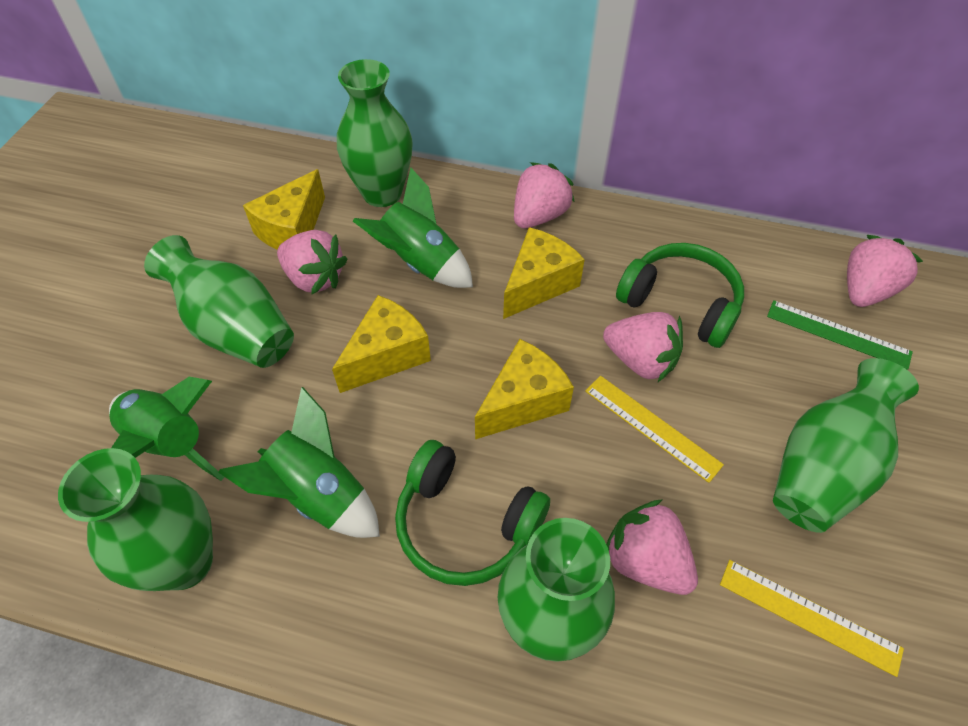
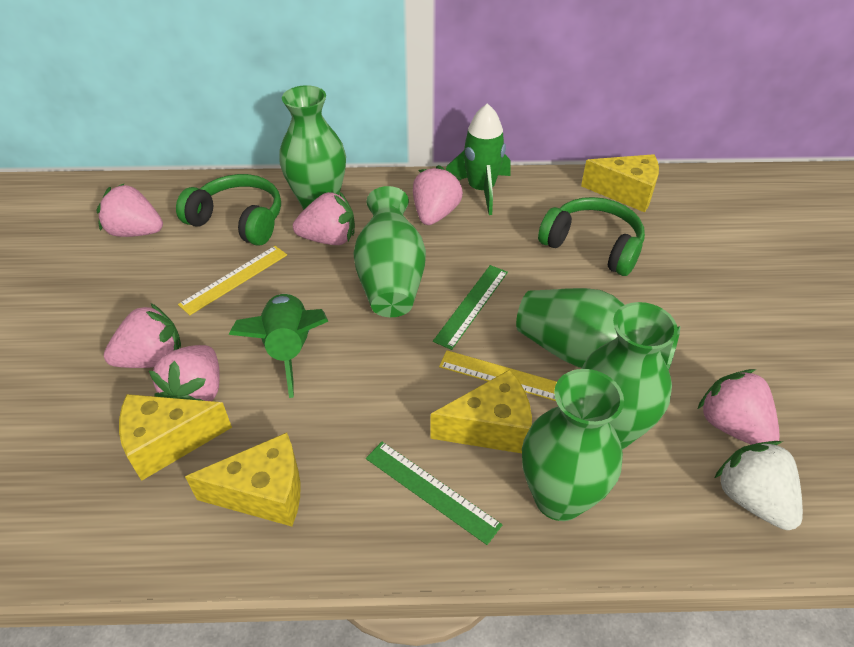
green rocket: 3 -> 2
green ruler: 1 -> 2
pink strawberry: 5 -> 6
white strawberry: 0 -> 1

